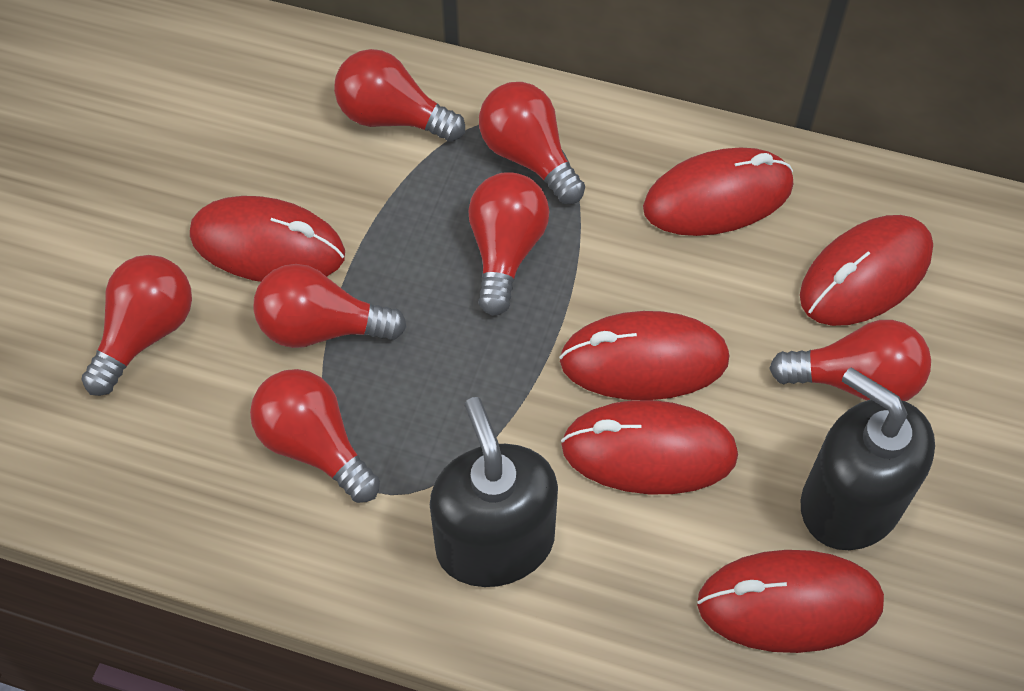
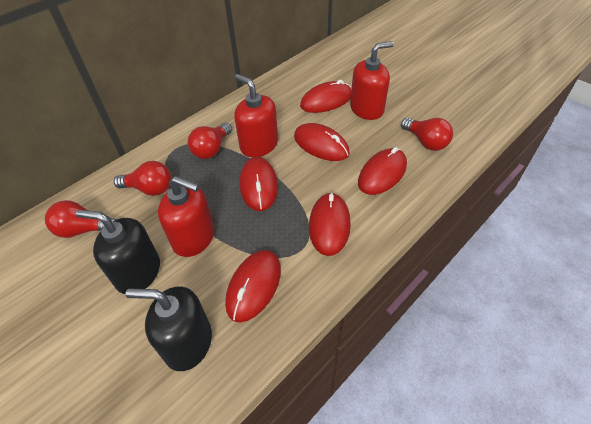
red light bulb: 7 -> 4
red soap dispenser: 0 -> 3

